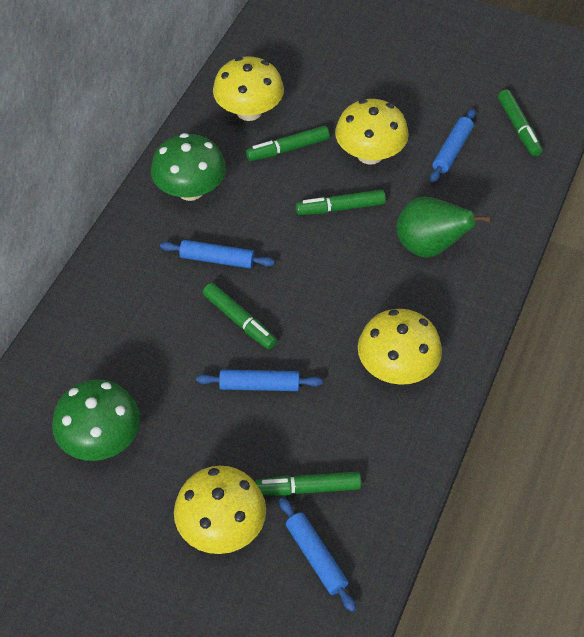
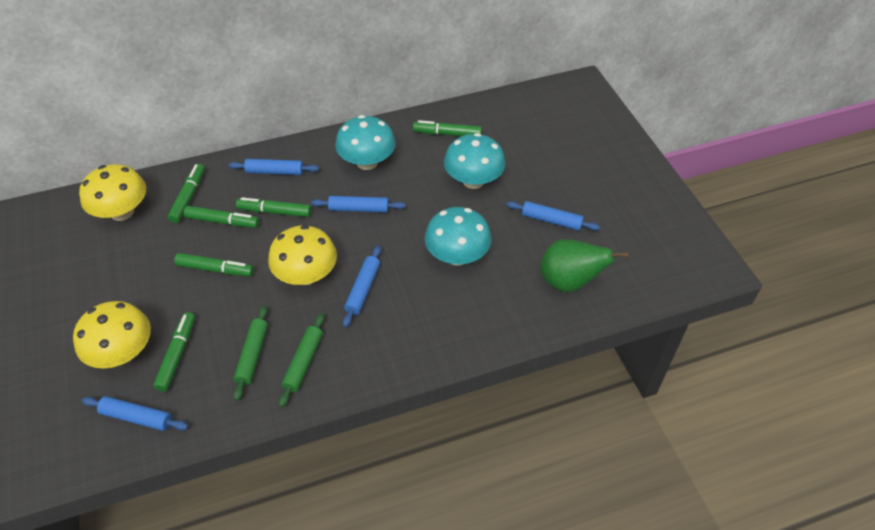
blue rolling pin: 4 -> 5
green marker: 5 -> 6
green mushroom: 2 -> 0
green rolling pin: 0 -> 2
turquoise mushroom: 0 -> 3
yellow mushroom: 4 -> 3

